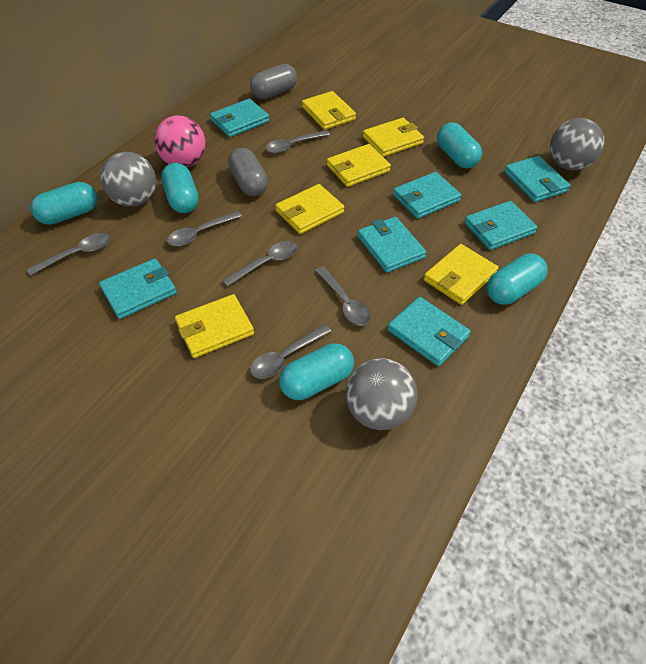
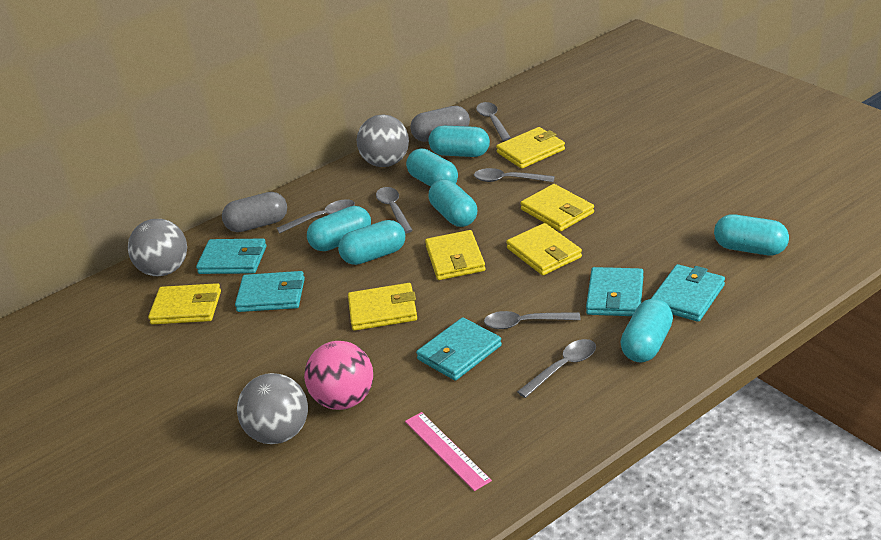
pink ruler: 0 -> 1
turquoise capsule: 5 -> 7
turquoise wallet: 7 -> 5

